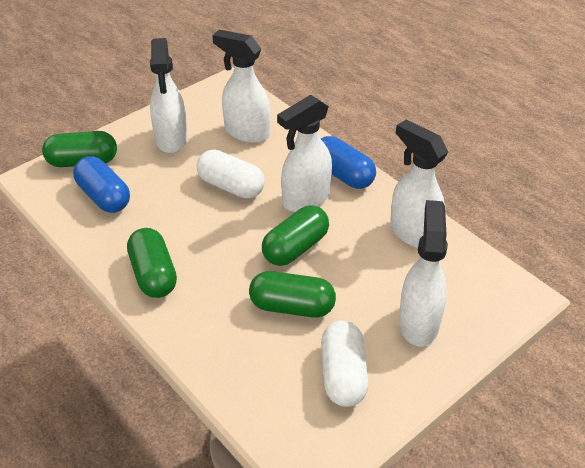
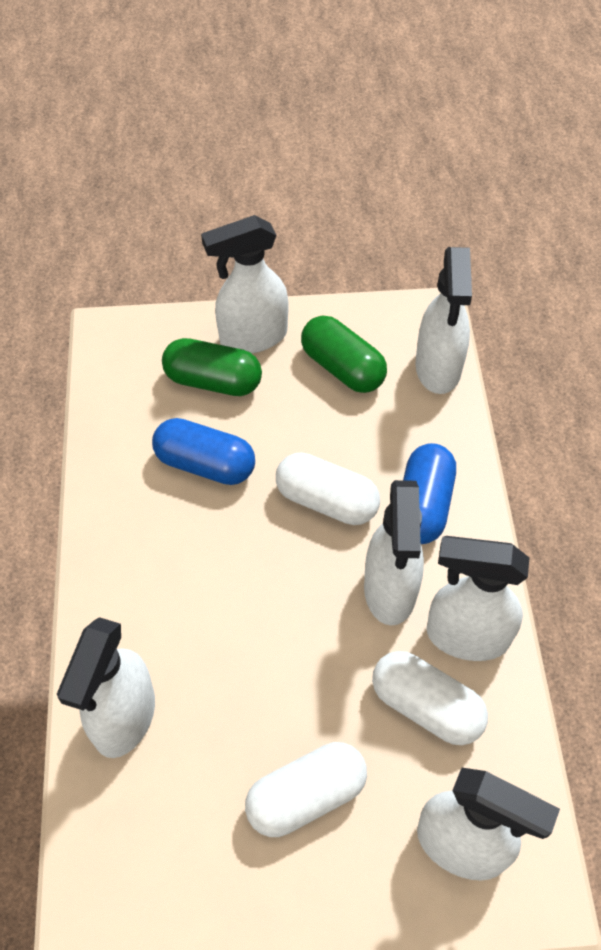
green capsule: 4 -> 2
white capsule: 2 -> 3
white spray bottle: 5 -> 6

